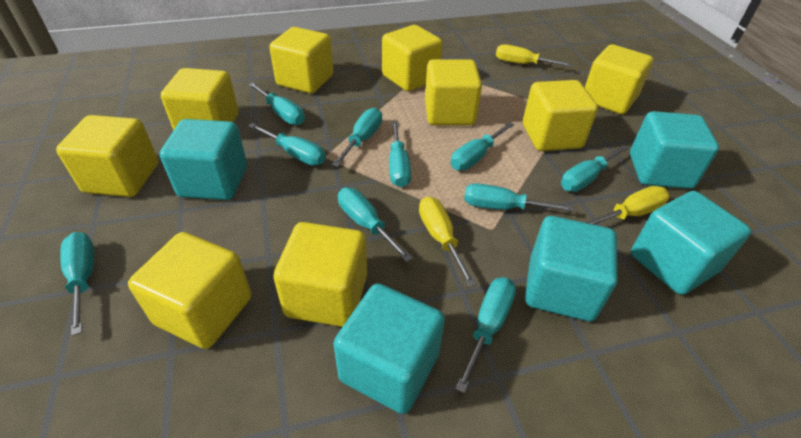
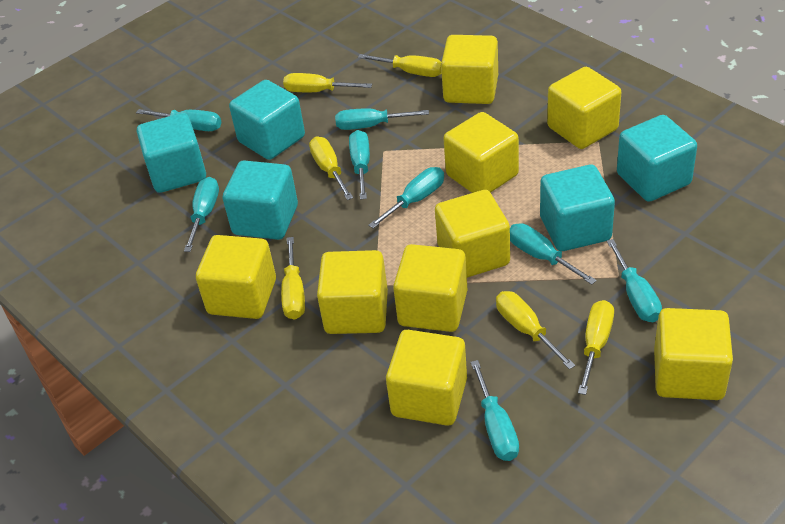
turquoise screwdriver: 10 -> 8
yellow screwdriver: 3 -> 6

